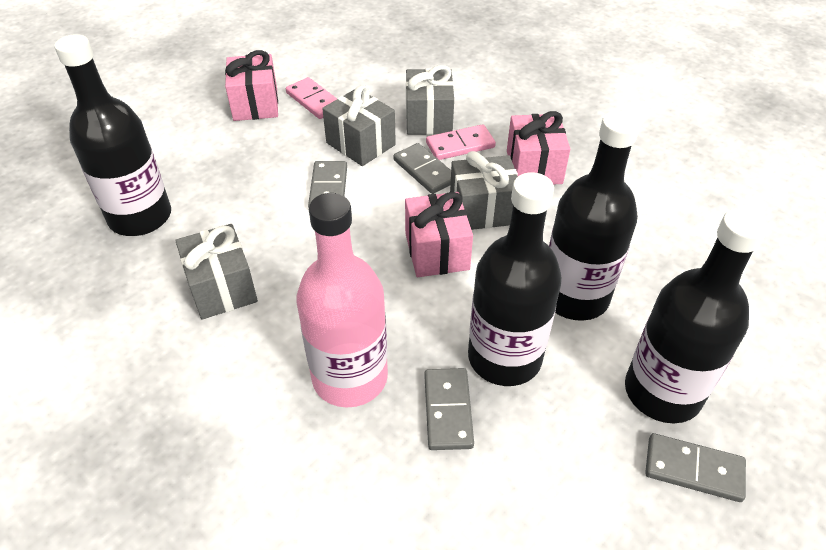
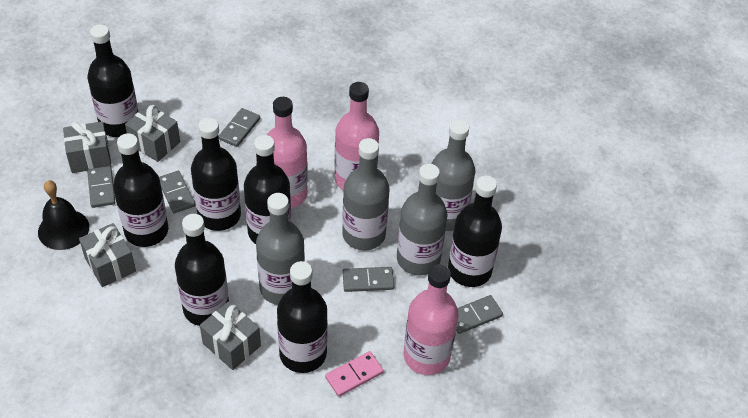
black bell: 0 -> 1
black bottle: 4 -> 7
grey bottle: 0 -> 4
grey domino: 4 -> 5
pink bottle: 1 -> 3
pink domino: 2 -> 1
pink gift: 3 -> 0

